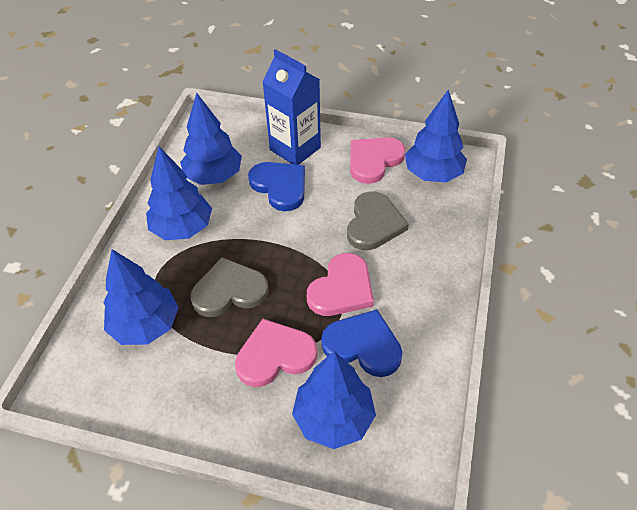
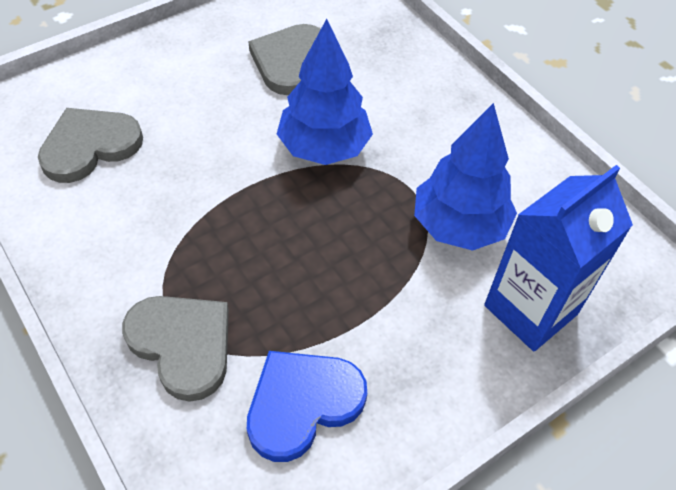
blue heart: 2 -> 1
blue tree: 5 -> 2
grey heart: 2 -> 3
pink heart: 3 -> 0

